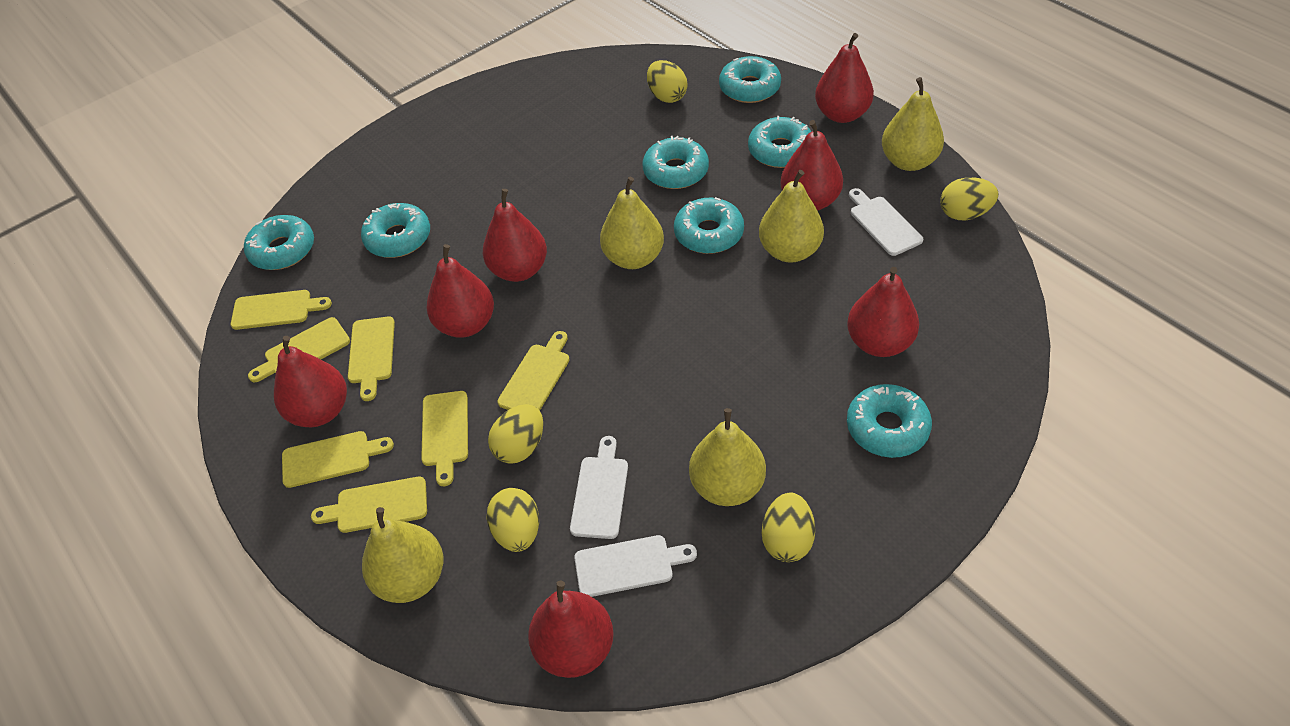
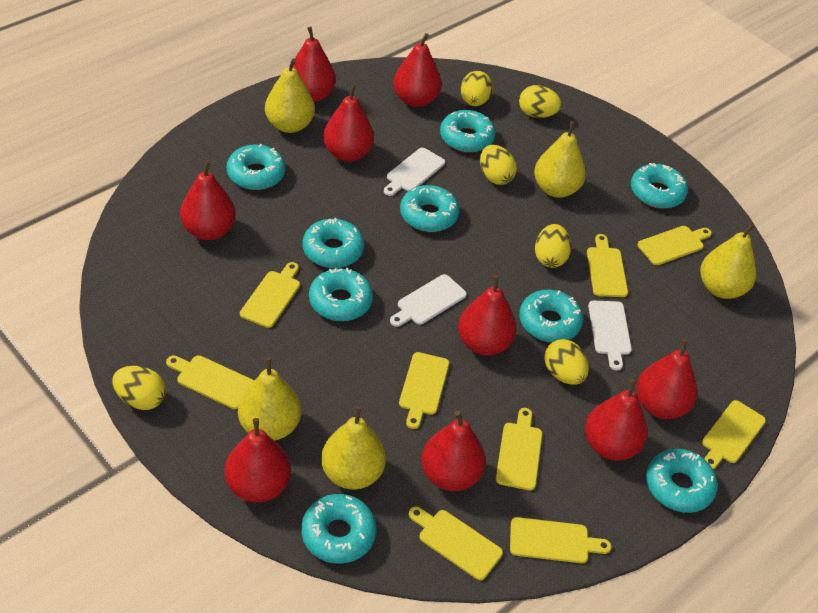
red pear: 7 -> 9
turquoise donut: 7 -> 9
yellow cutting board: 7 -> 9
yellow egg: 5 -> 6

